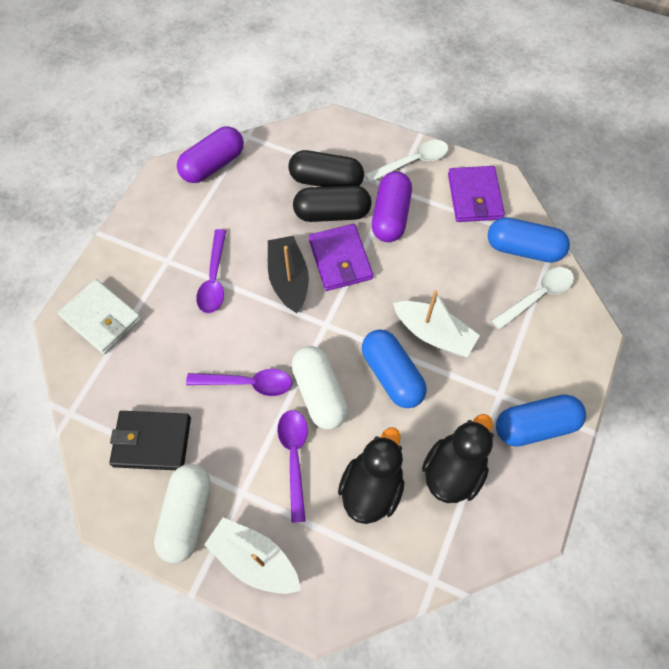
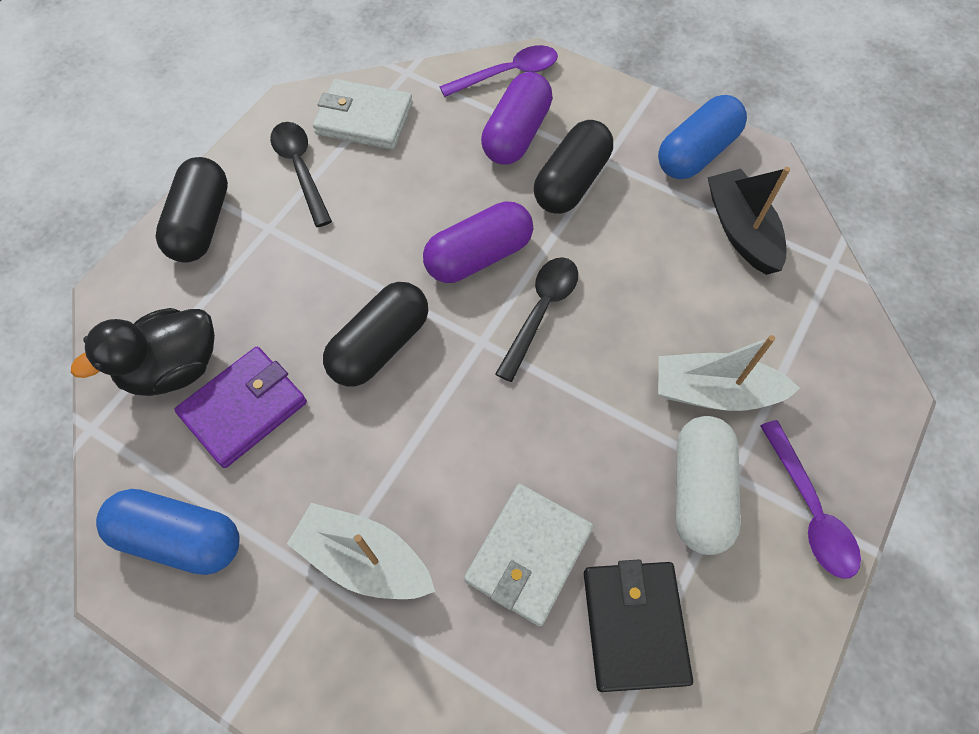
black capsule: 2 -> 3
black duck: 2 -> 1
black spoon: 0 -> 2
blue capsule: 3 -> 2
purple spoon: 3 -> 2
purple wallet: 2 -> 1
white capsule: 2 -> 1
white spoon: 2 -> 0
white wallet: 1 -> 2

